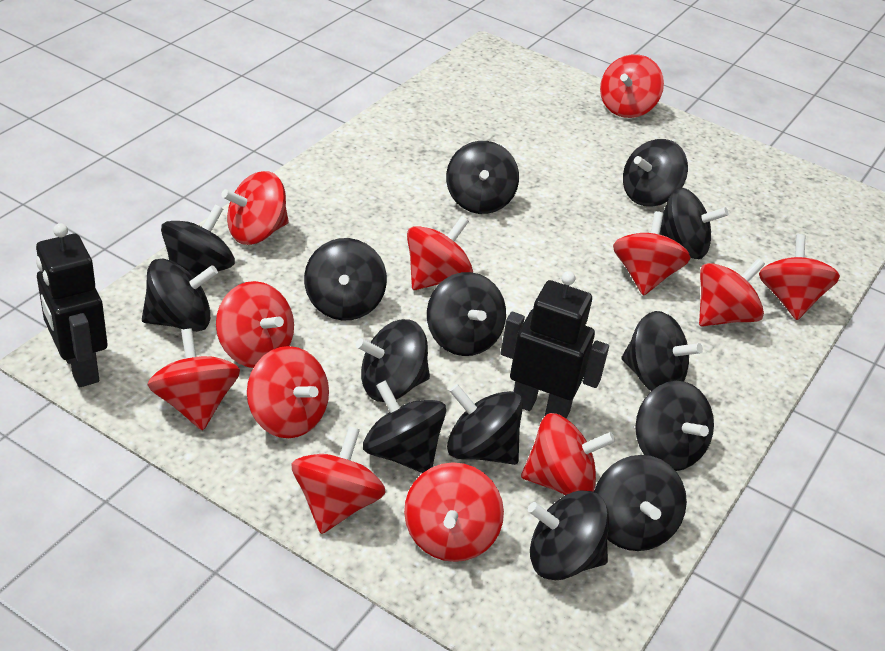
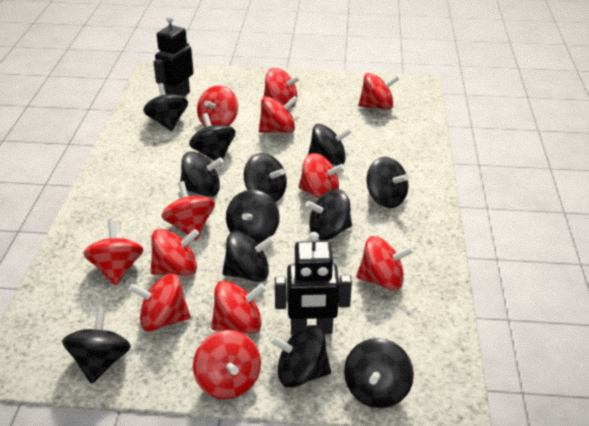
black spinning top: 14 -> 12

